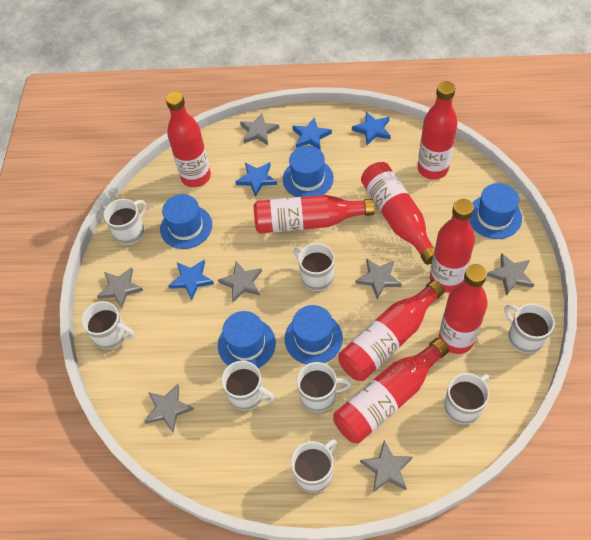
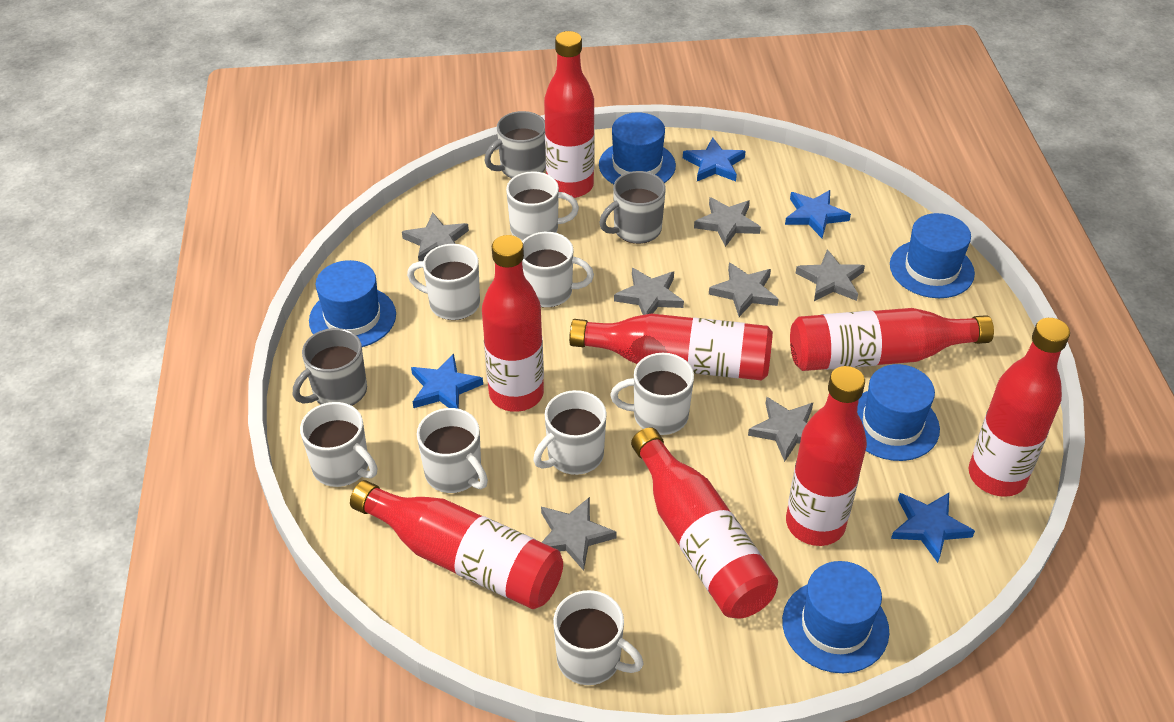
grey mug: 0 -> 3

